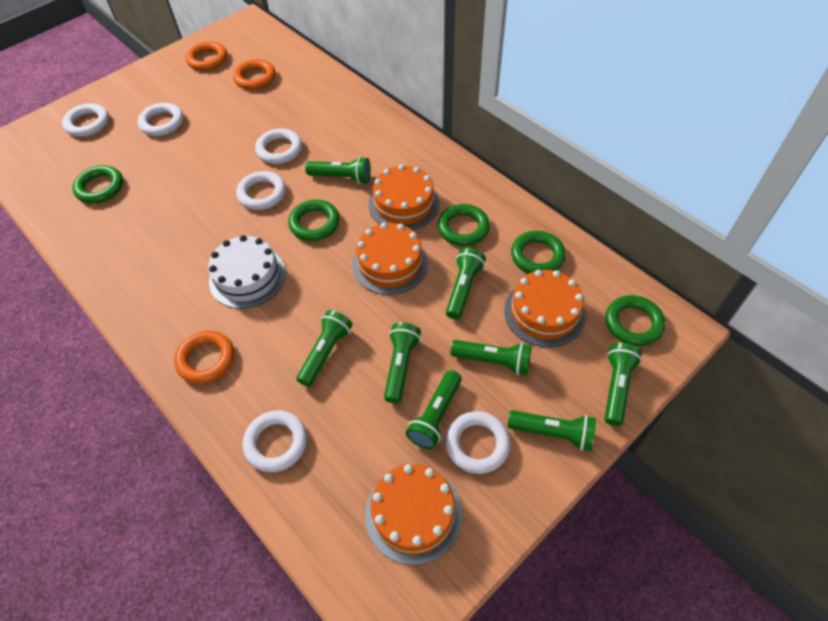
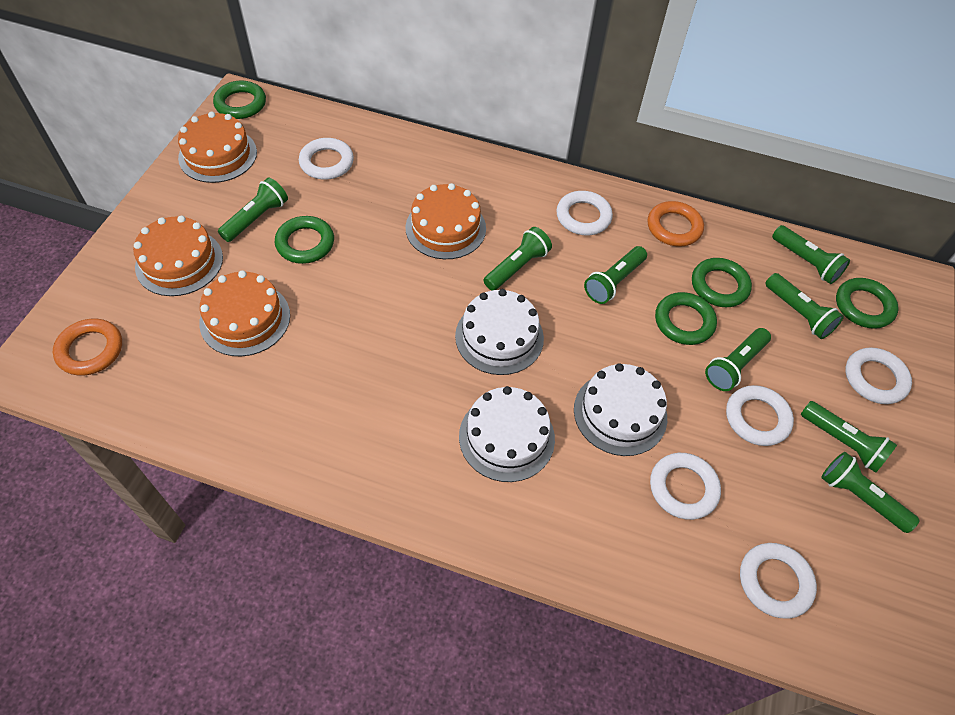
orange ring: 3 -> 2
white cake: 1 -> 3

